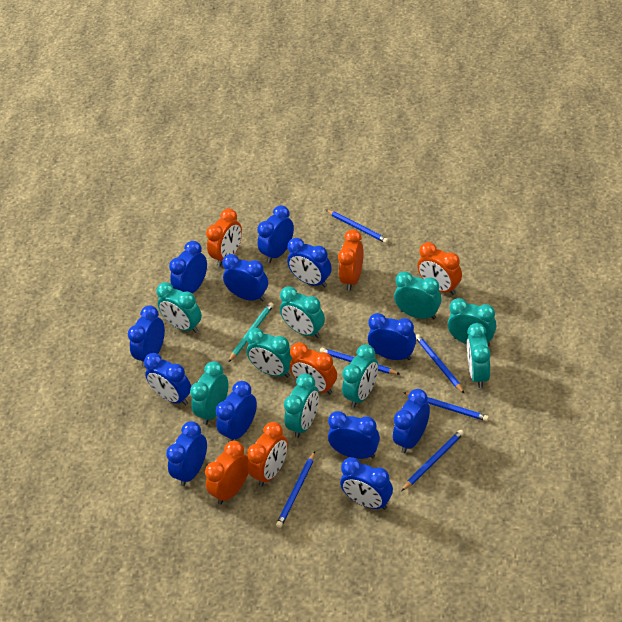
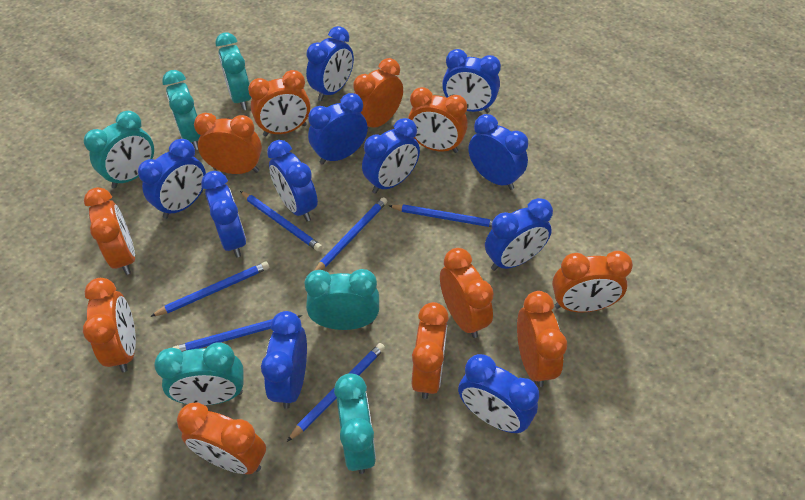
blue clock: 12 -> 11
orange clock: 6 -> 11
turquoise clock: 9 -> 6
turquoise pencil: 1 -> 0

